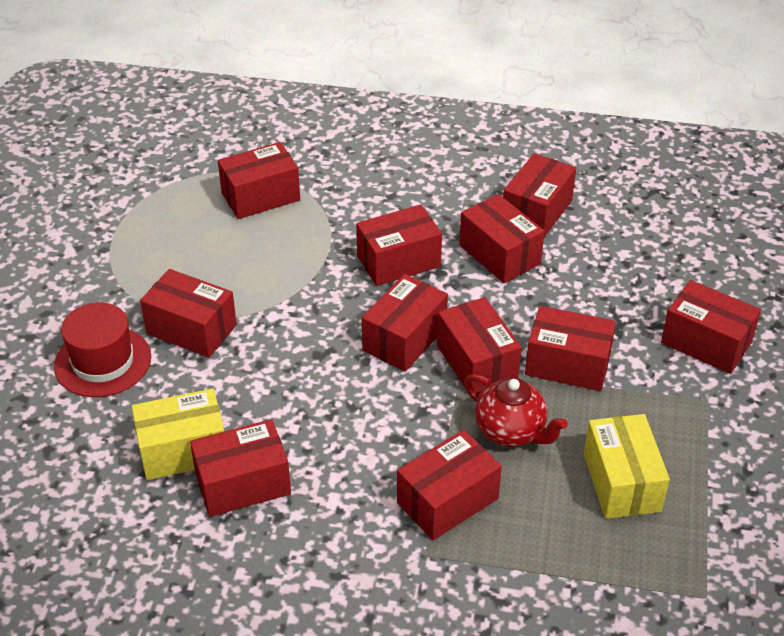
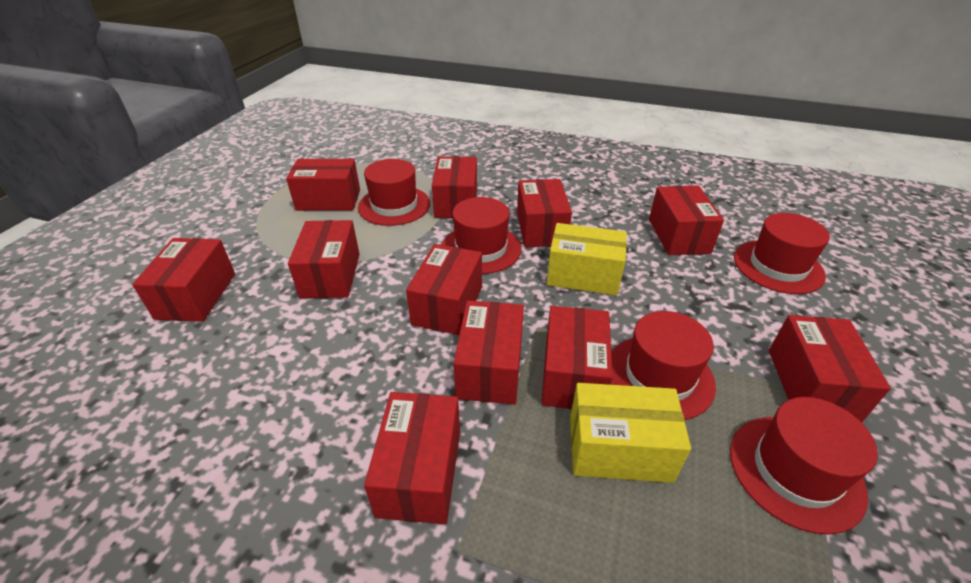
red hat: 1 -> 5
red teapot: 1 -> 0

